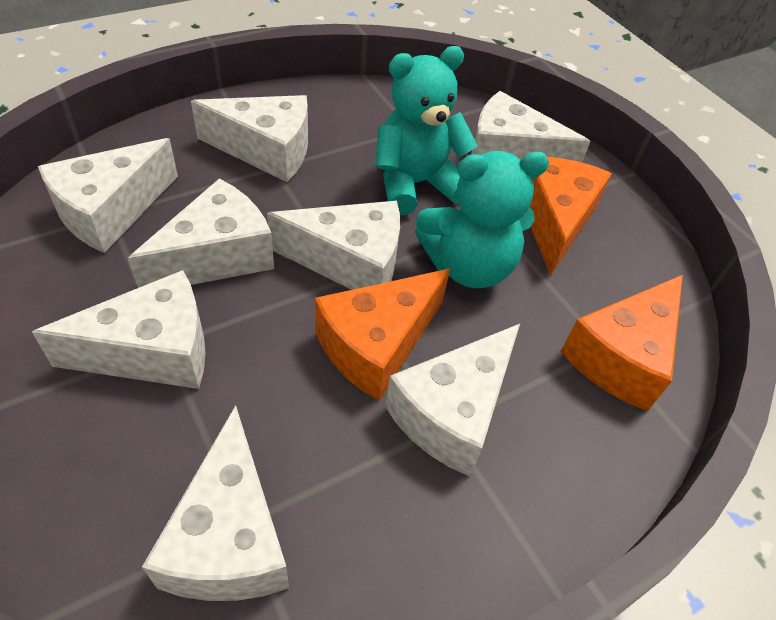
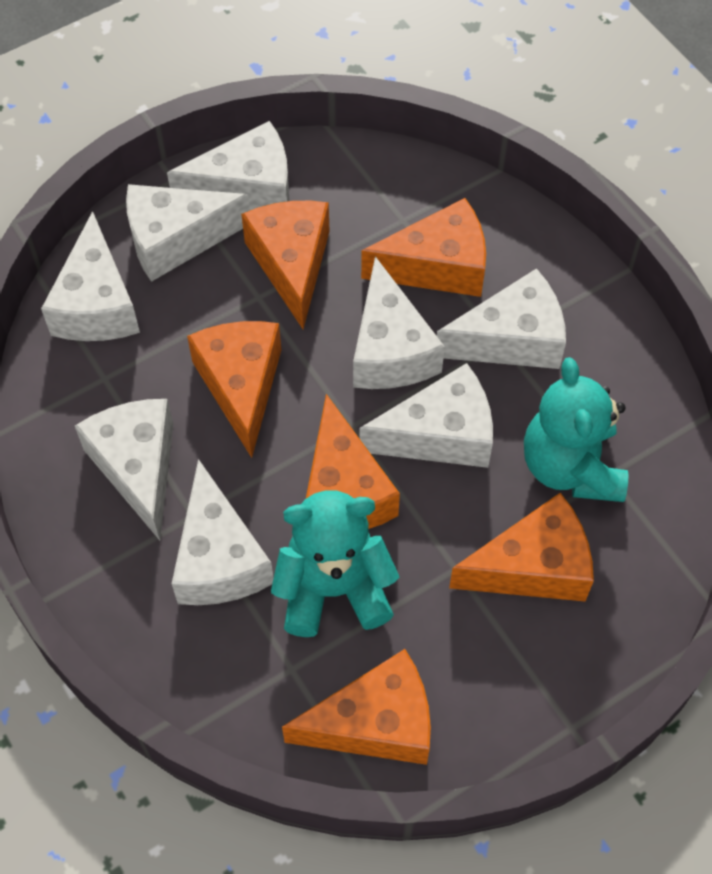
orange cheese: 3 -> 6

